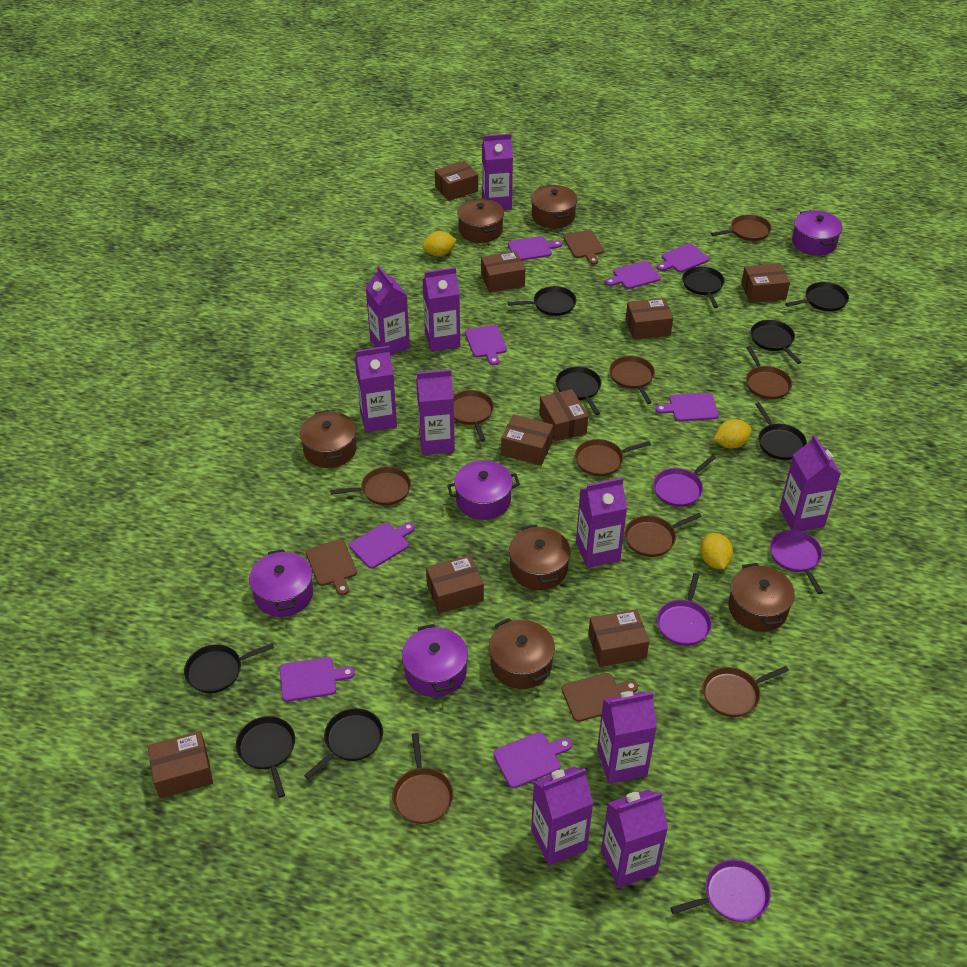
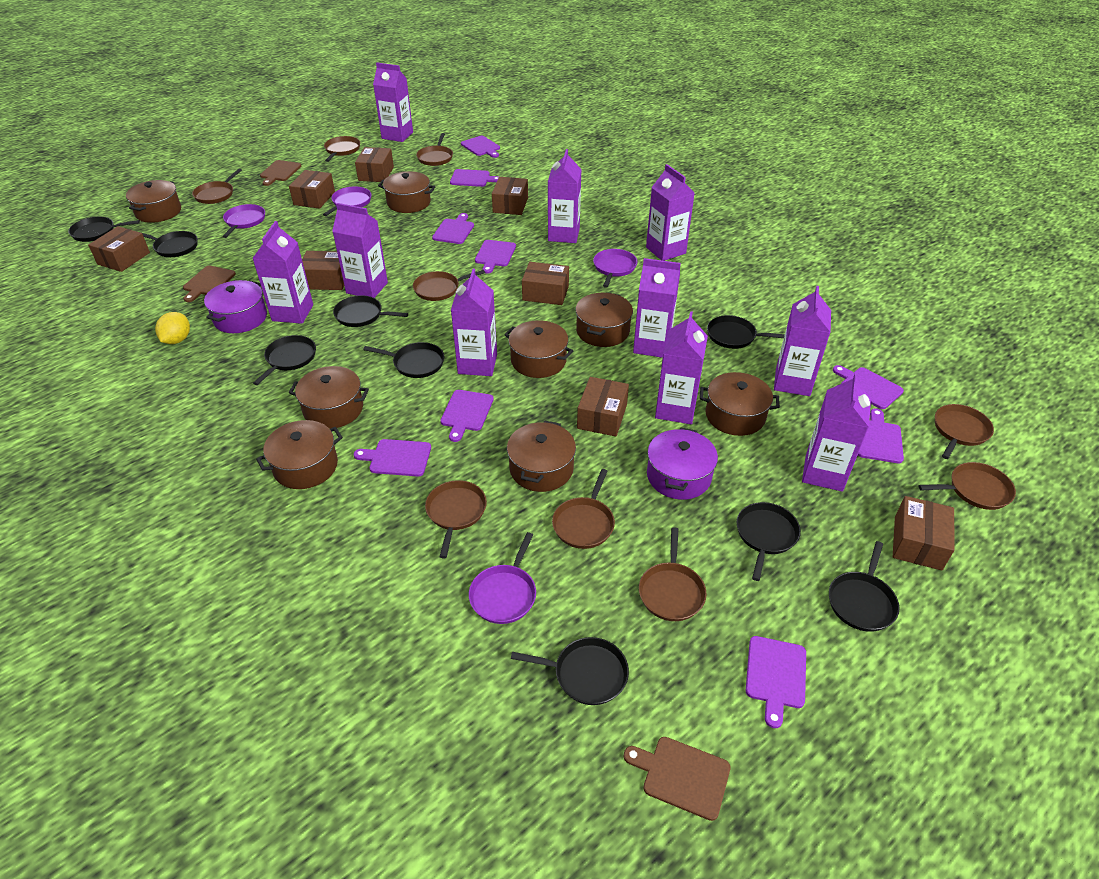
brown box: 9 -> 8
brown pot: 6 -> 8
purple cutting board: 8 -> 9
purple pot: 4 -> 2
yellow lemon: 3 -> 1

